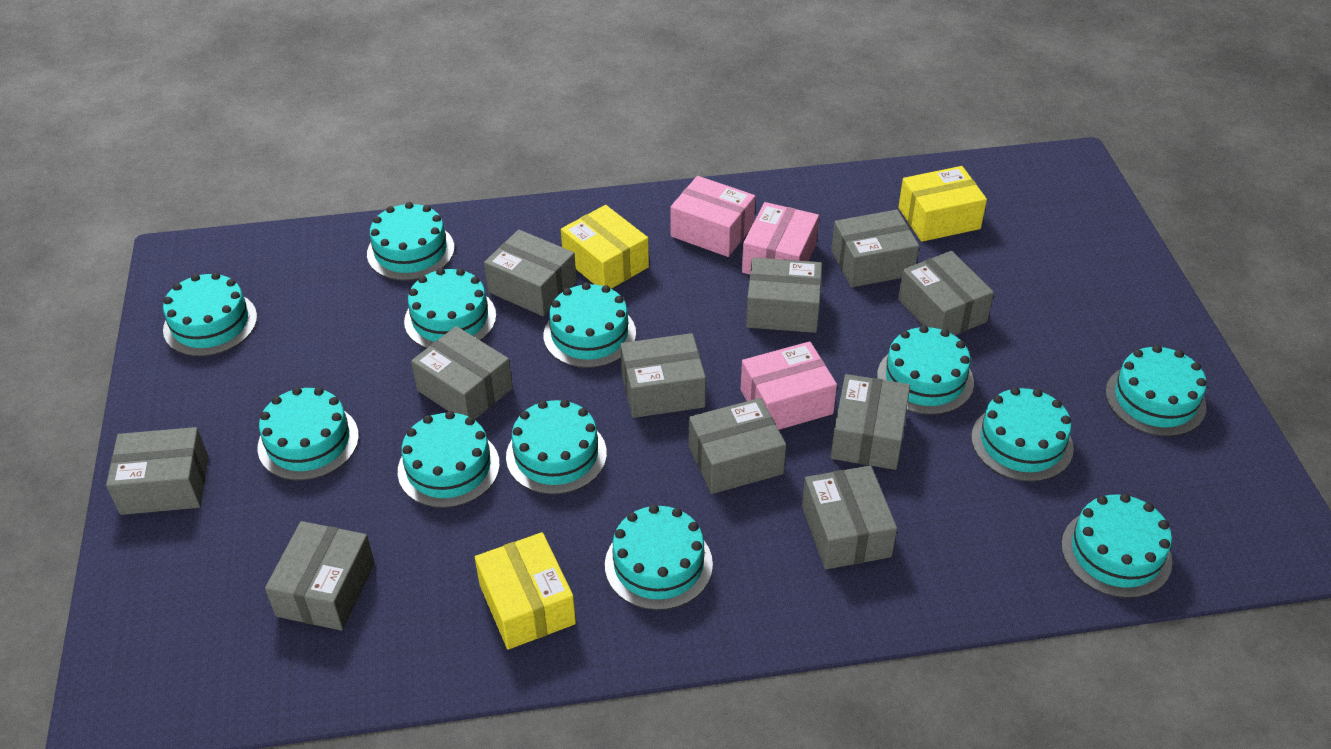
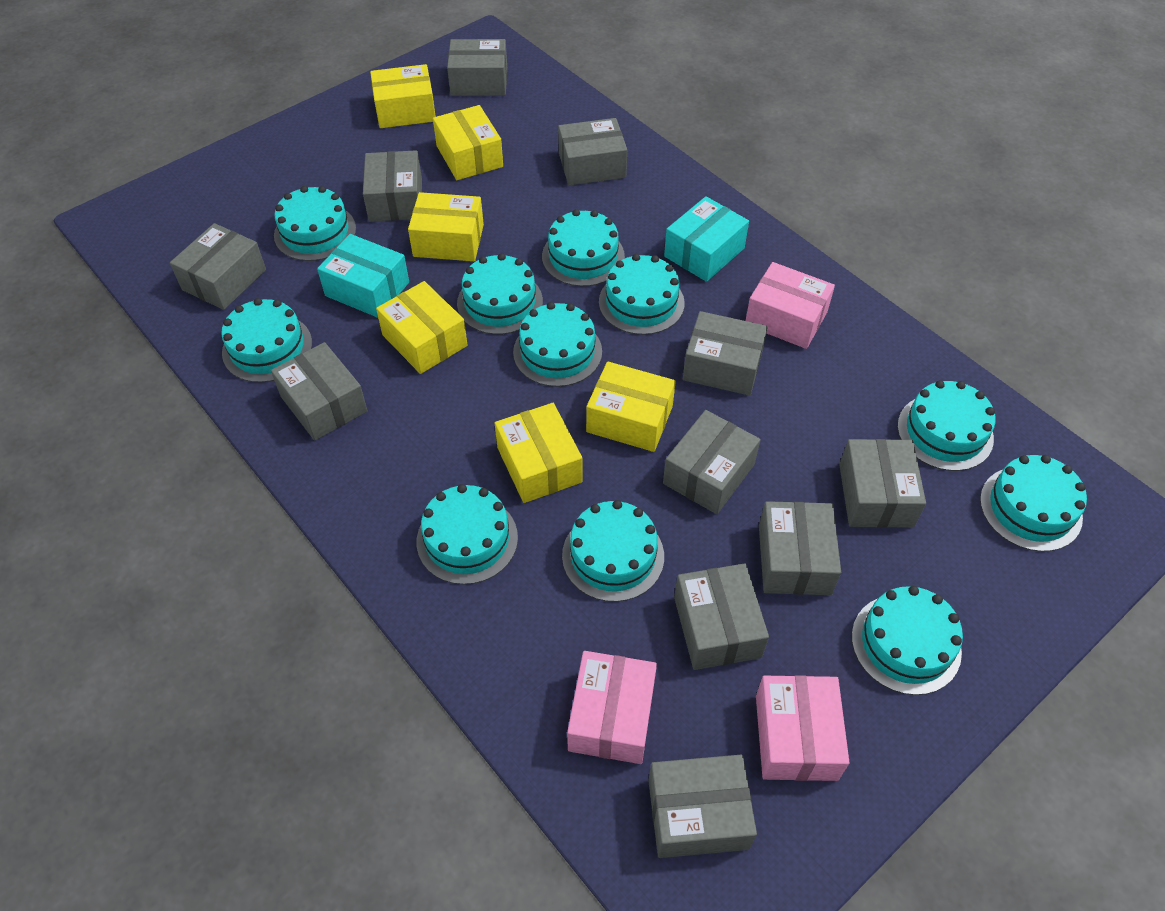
turquoise box: 0 -> 2
turquoise cake: 12 -> 11
yellow box: 3 -> 6

